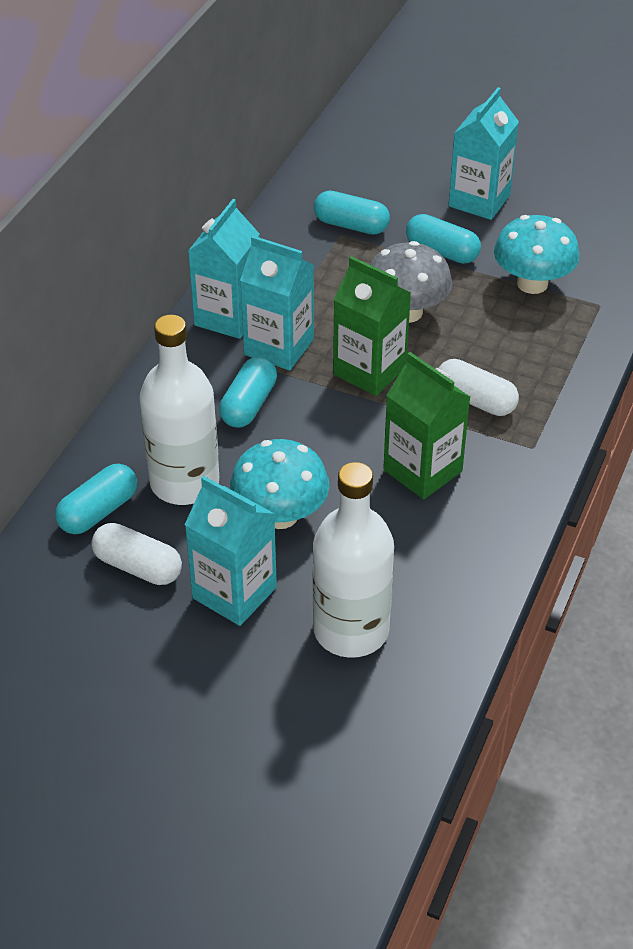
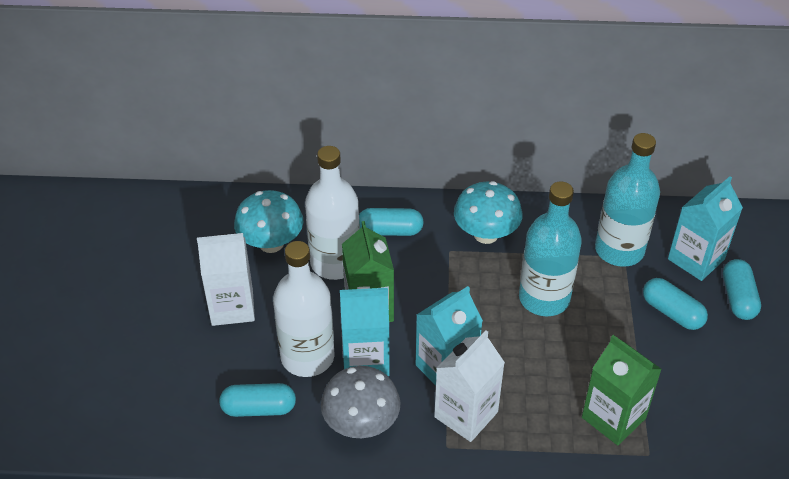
turquoise bottle: 0 -> 2
turquoise carton: 4 -> 3
white capsule: 2 -> 0
white carton: 0 -> 2

